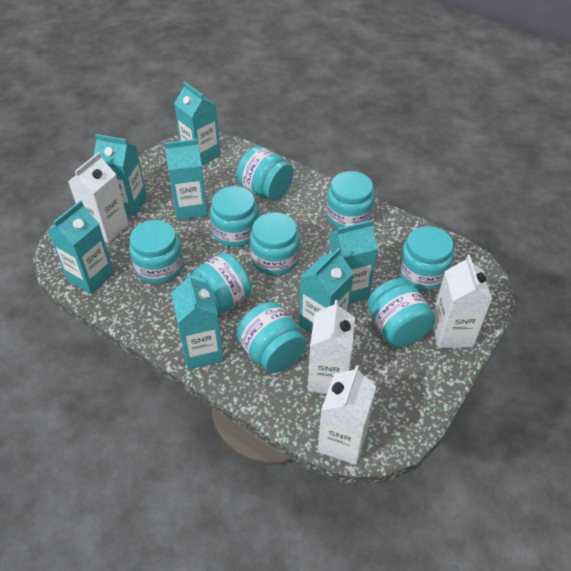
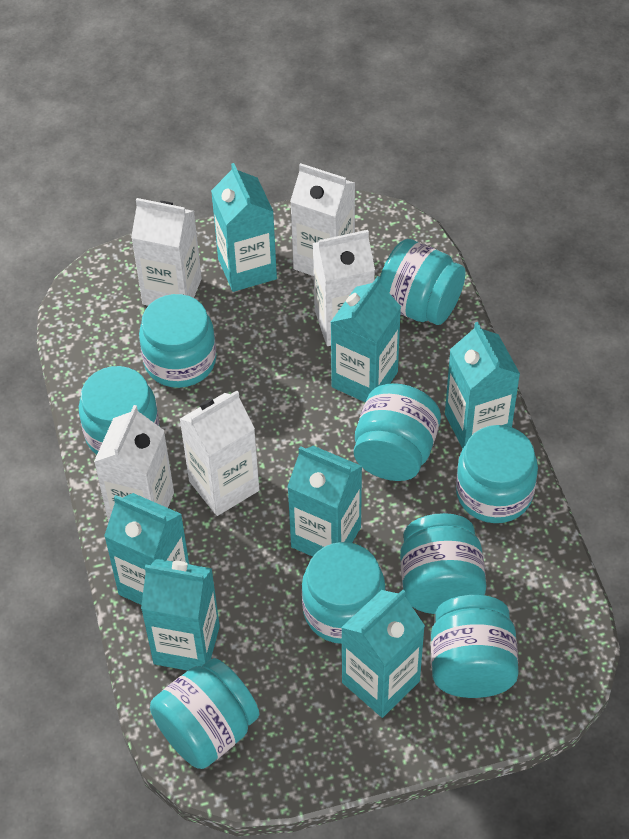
white carton: 4 -> 5

